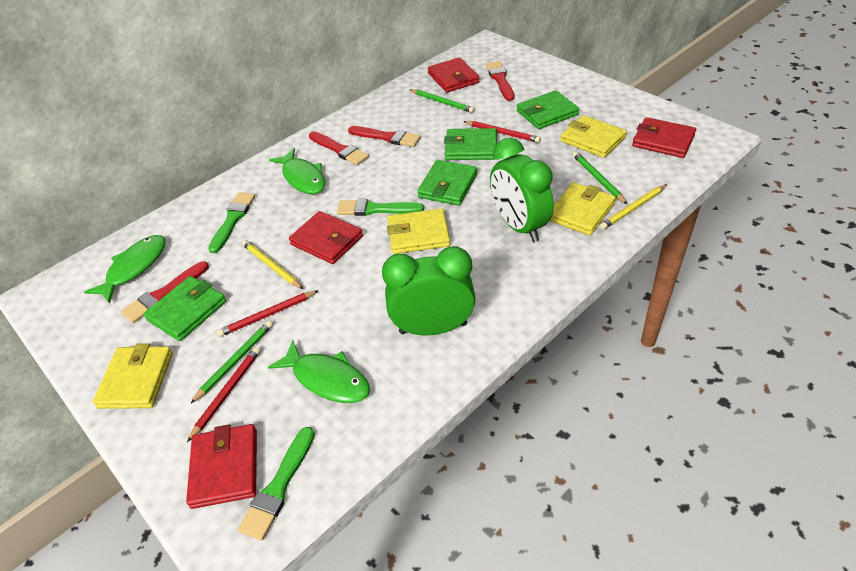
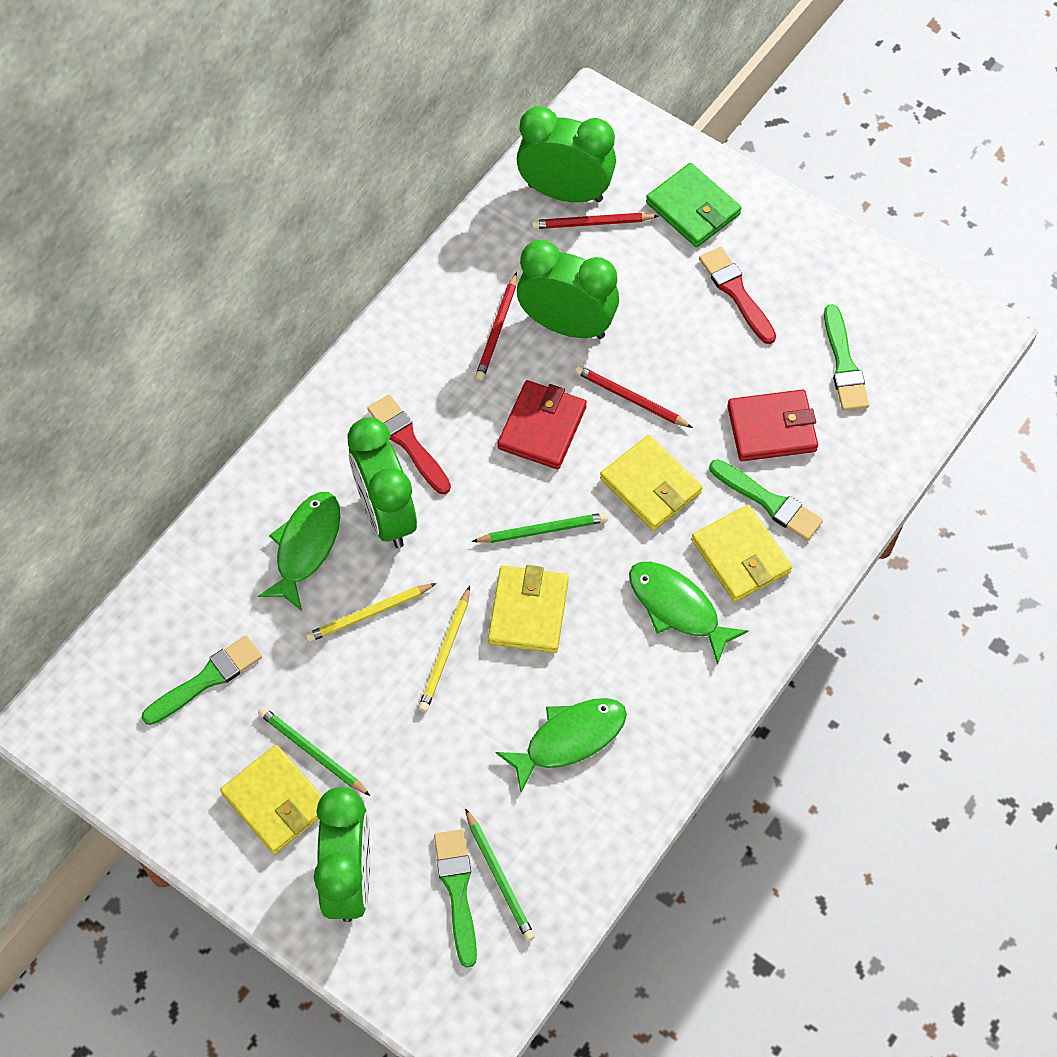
green brush: 3 -> 4
green clock: 2 -> 4
green wallet: 4 -> 1
red brush: 4 -> 2
red wallet: 4 -> 2

